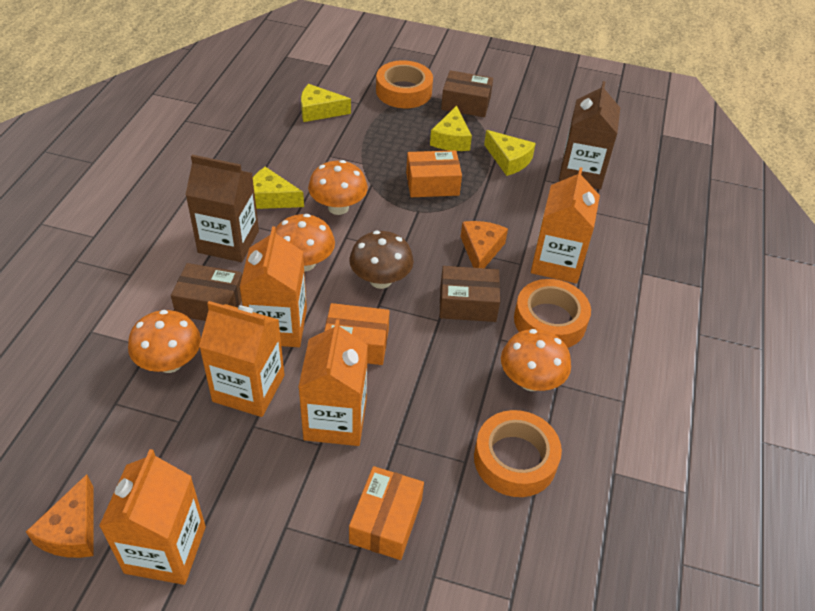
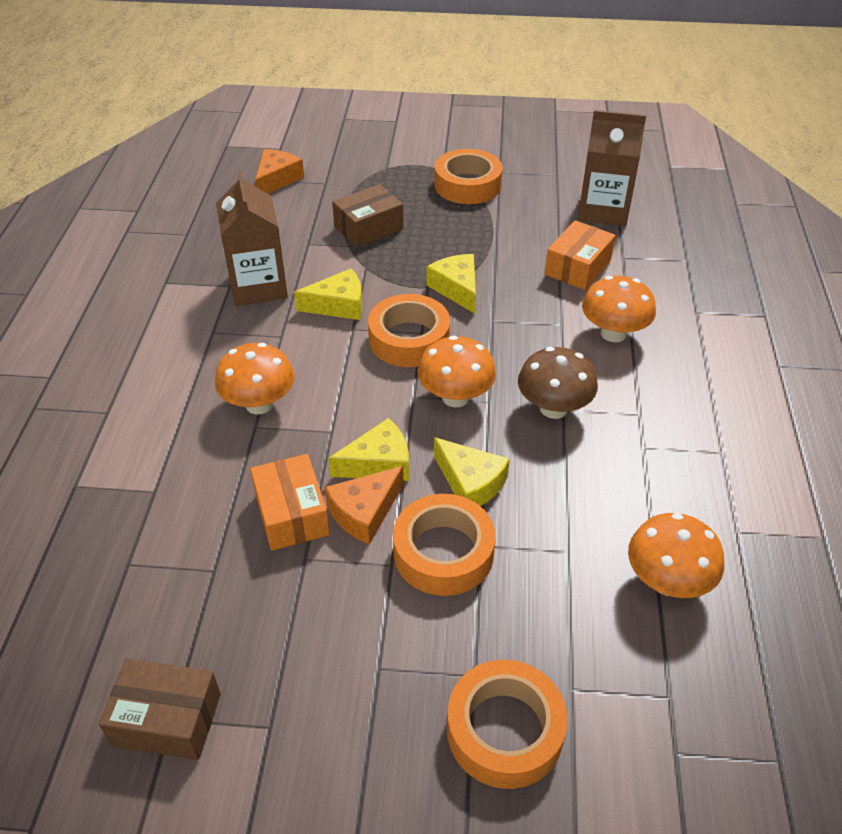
brown box: 3 -> 2
orange box: 3 -> 2
orange carton: 5 -> 0
orange tape: 3 -> 4

